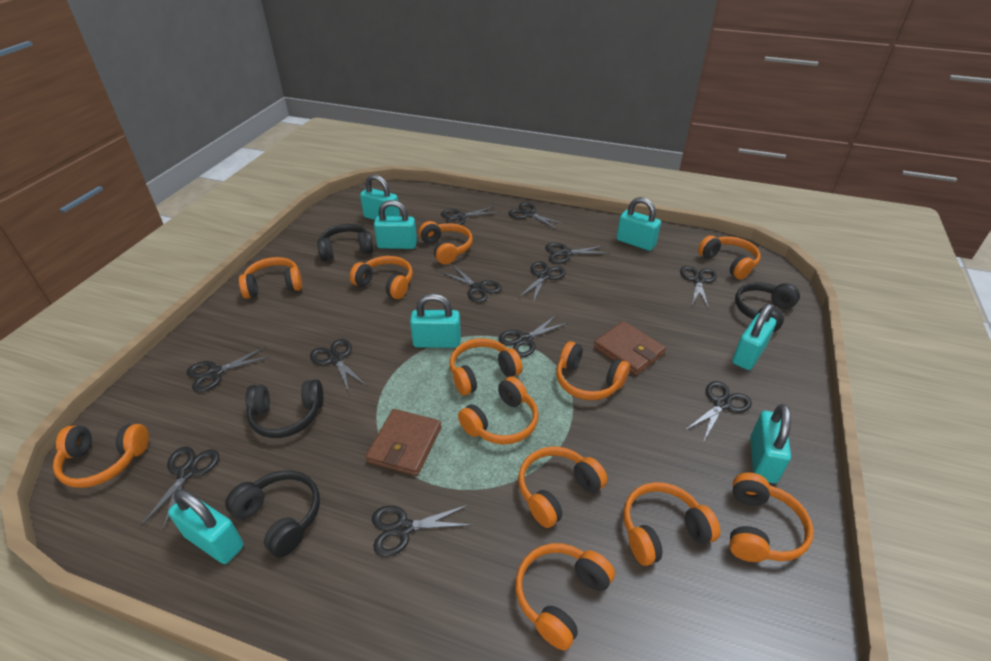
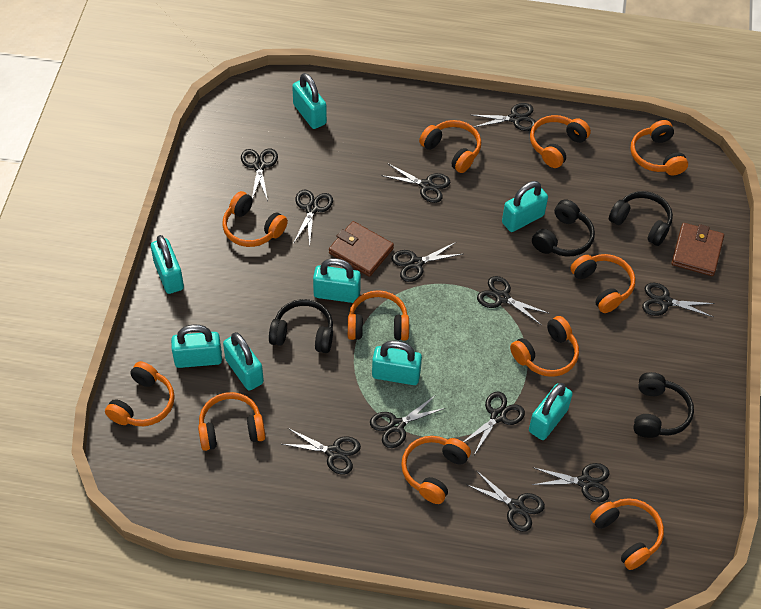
orange headphones: 12 -> 11
turquoise padlock: 7 -> 8

